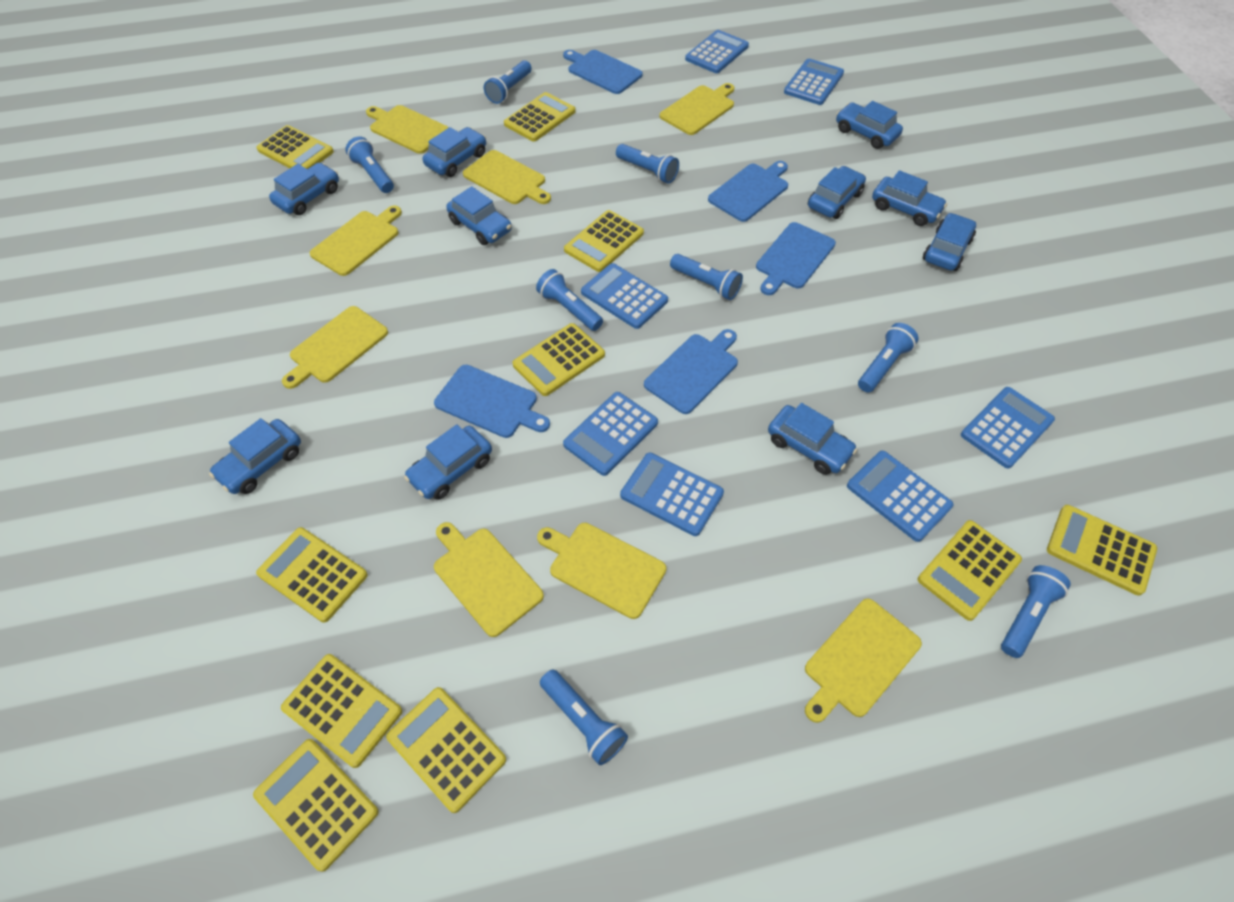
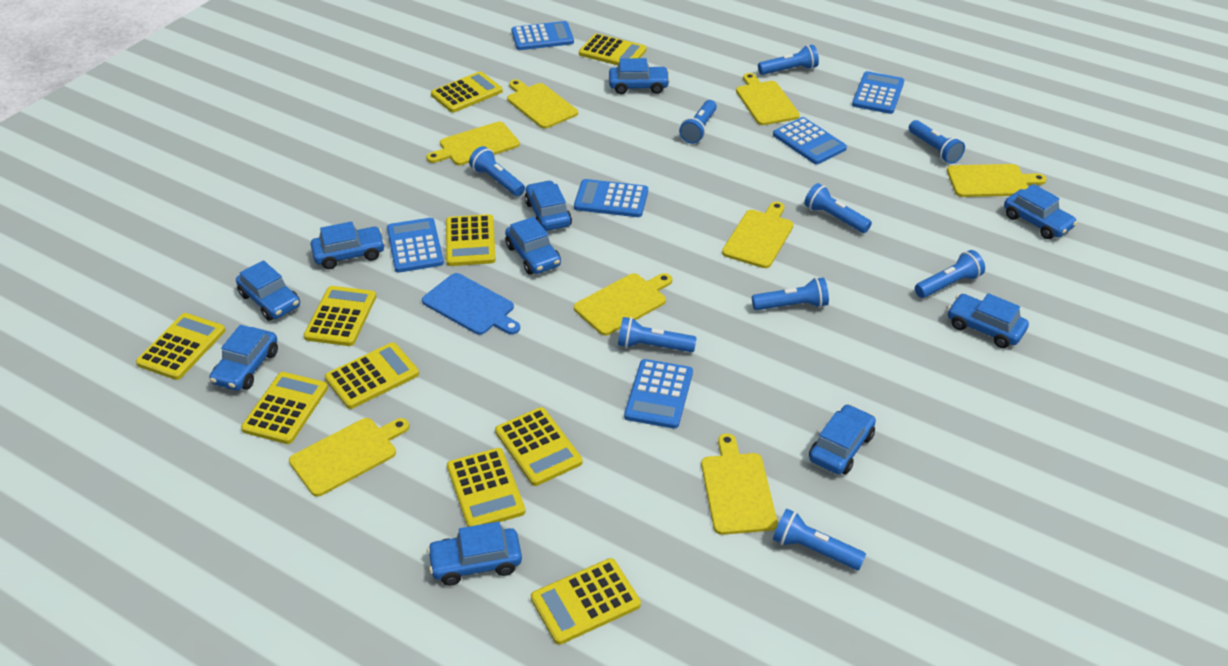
blue calculator: 7 -> 6
blue cutting board: 5 -> 1
blue flashlight: 8 -> 9

